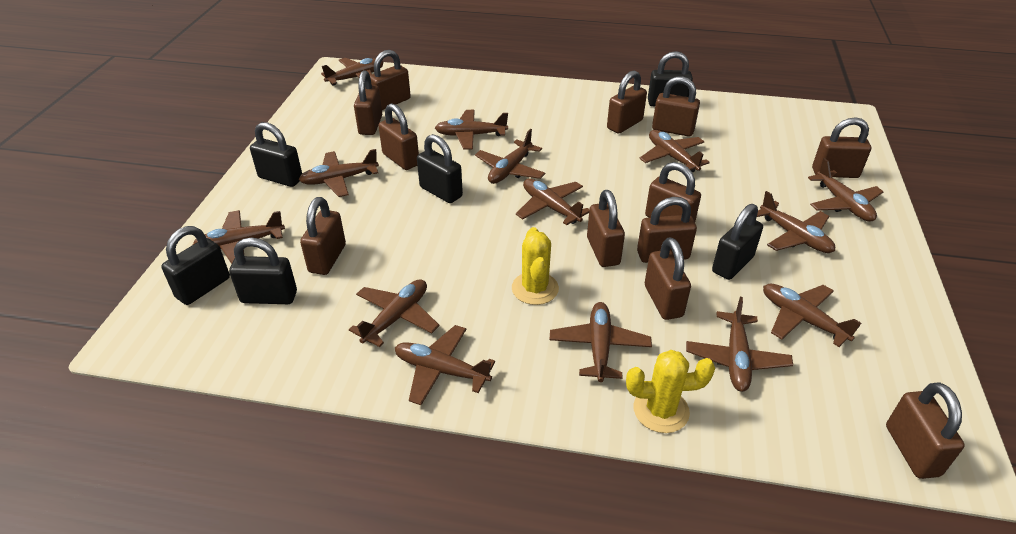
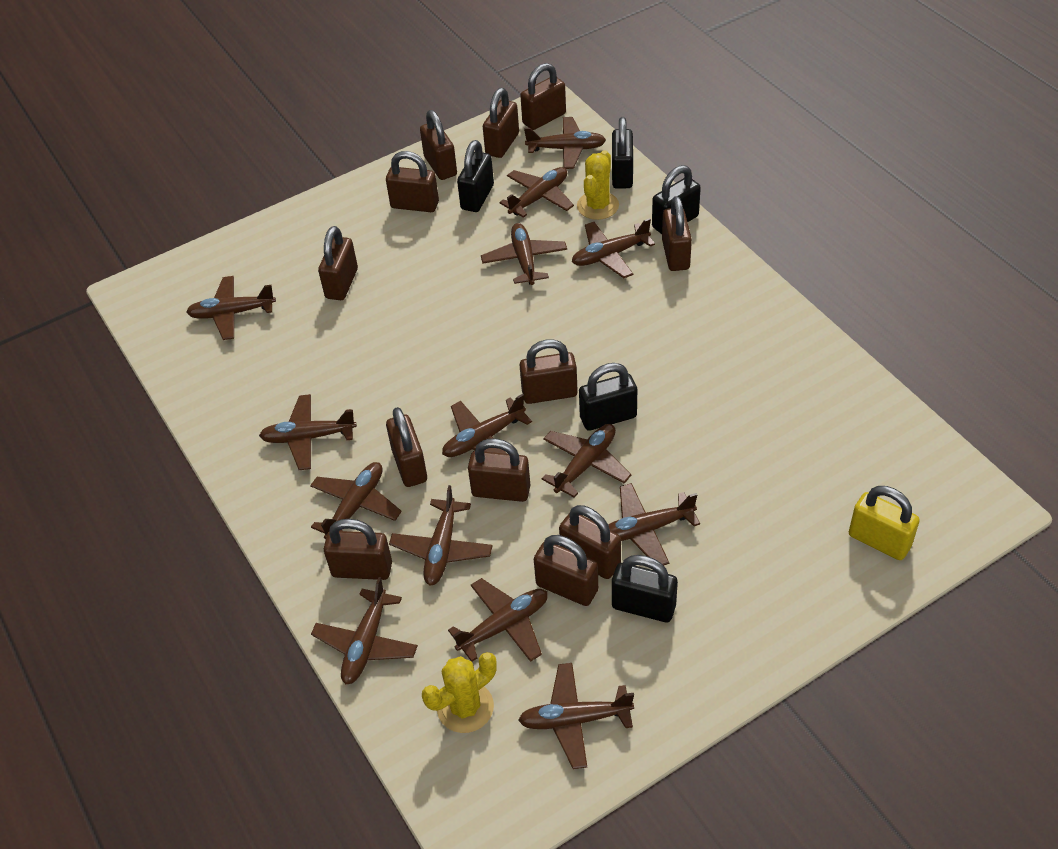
black padlock: 6 -> 5
yellow padlock: 0 -> 1

